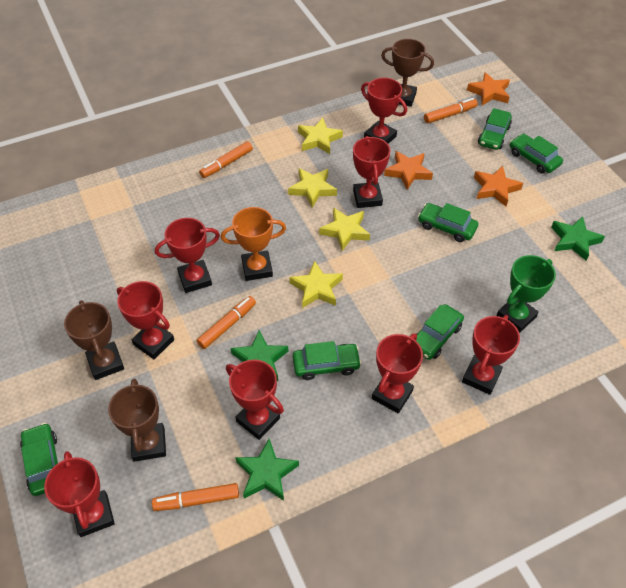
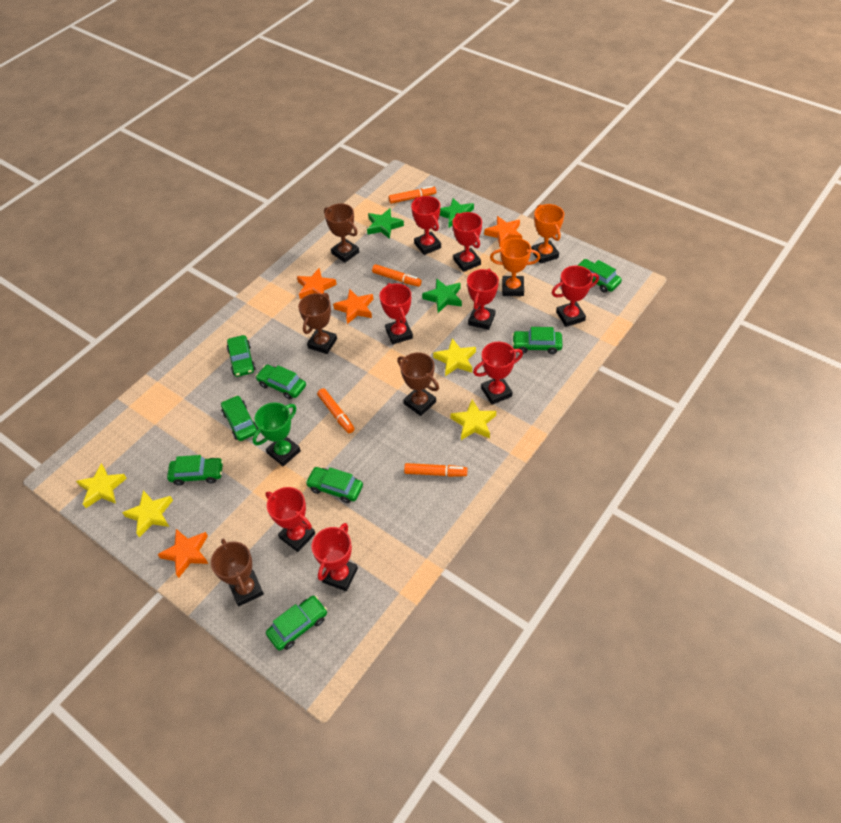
brown trophy: 3 -> 4
green car: 6 -> 8
orange star: 3 -> 4
orange trophy: 1 -> 2

